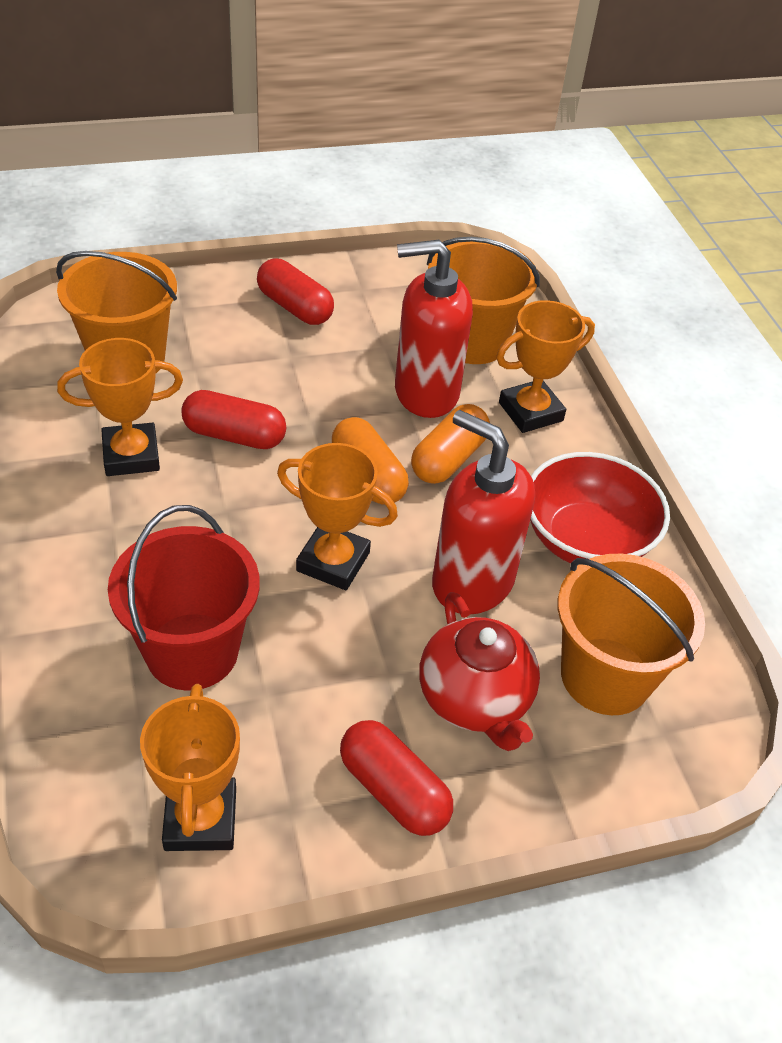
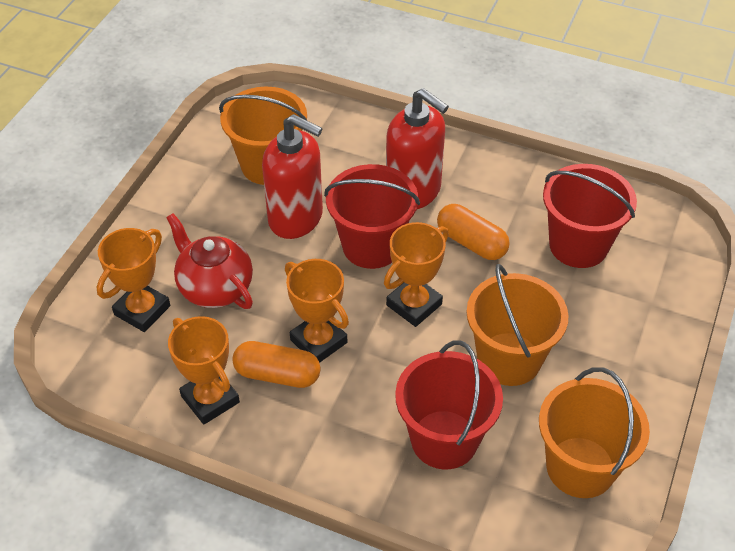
red bowl: 1 -> 0
red bucket: 1 -> 3
red capsule: 3 -> 0

